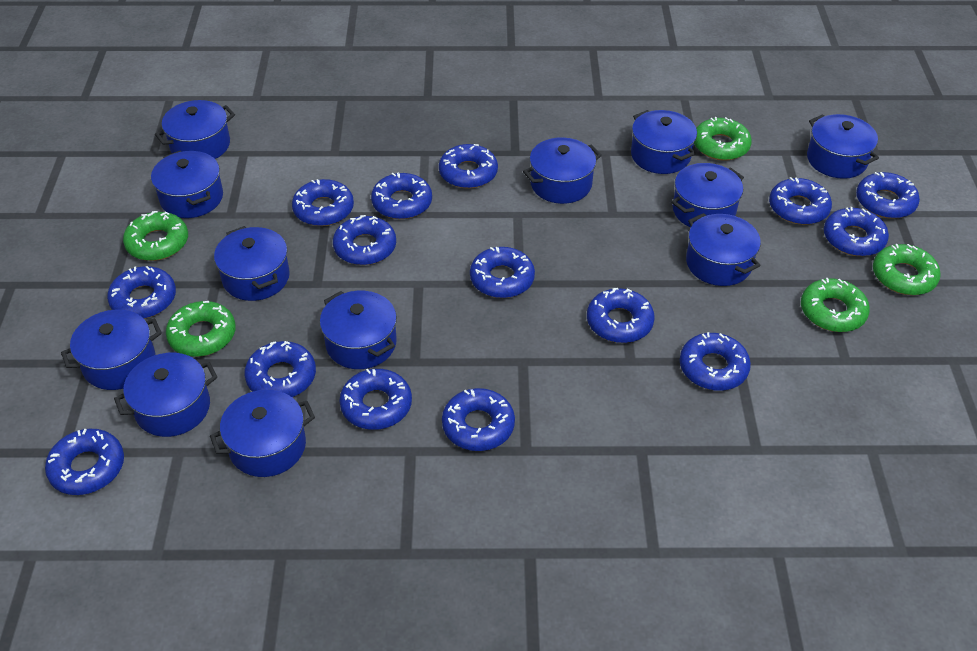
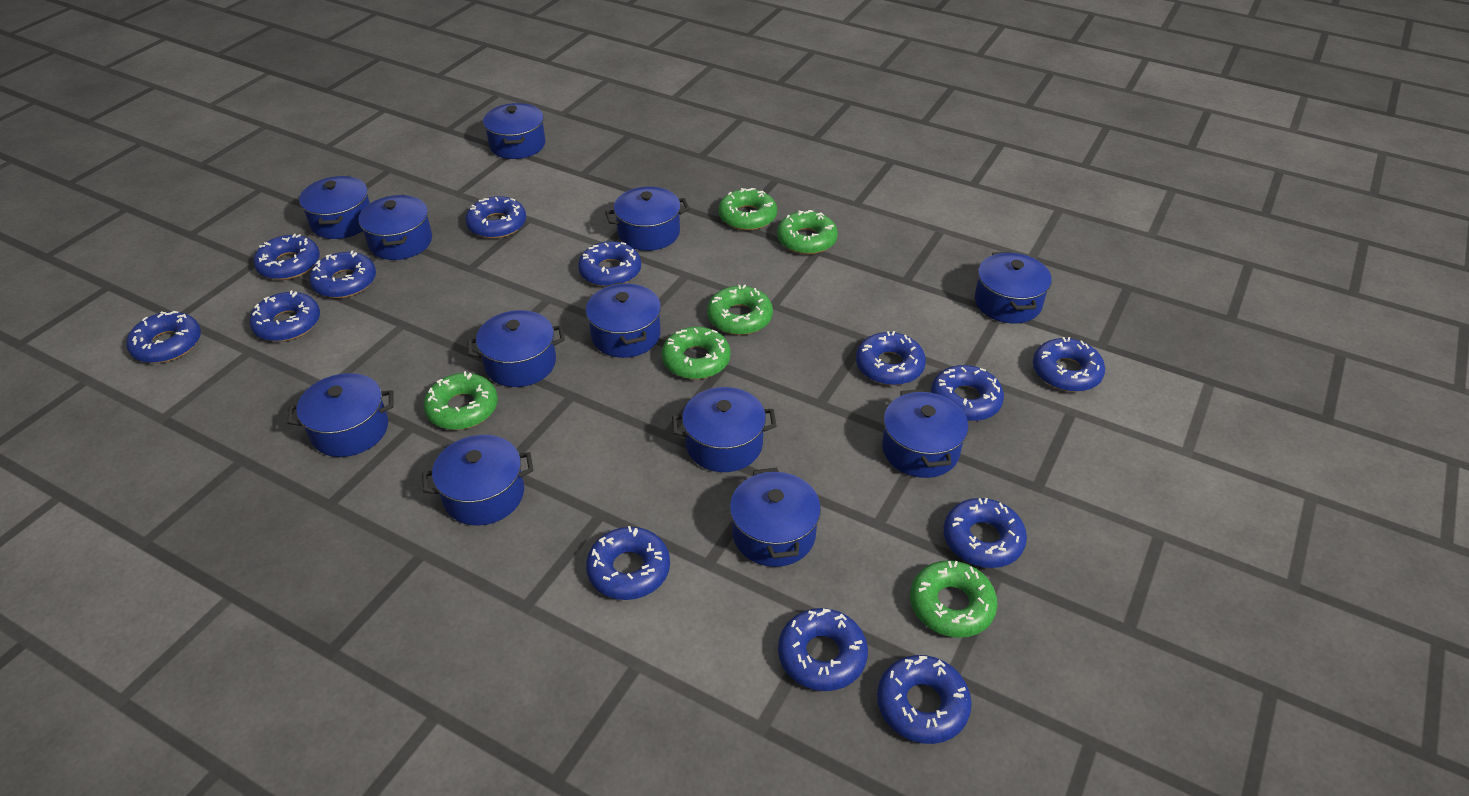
blue donut: 15 -> 13
green donut: 5 -> 6

